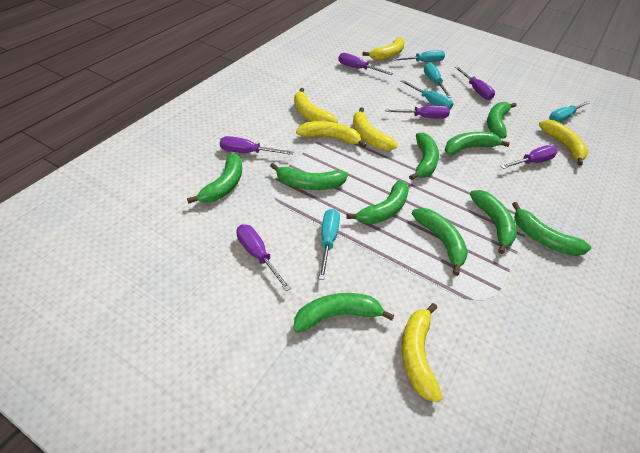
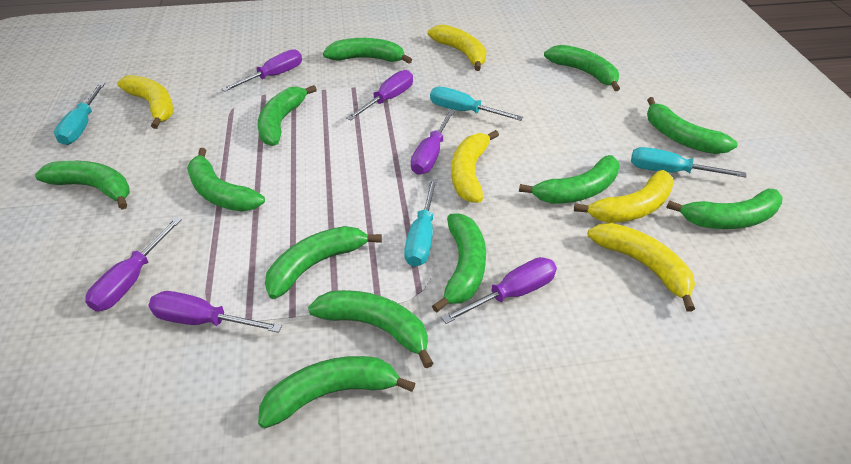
green banana: 10 -> 12
turquoise screwdriver: 5 -> 4
yellow banana: 6 -> 5

